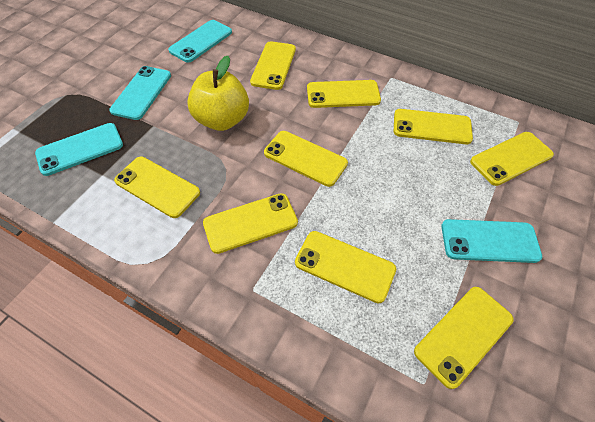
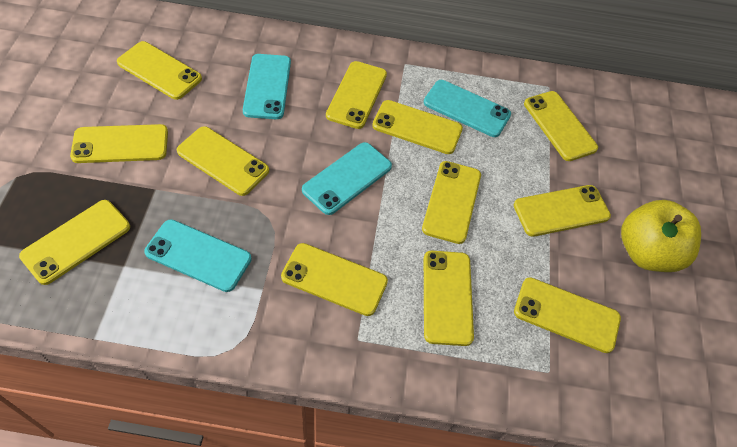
yellow phone: 9 -> 12

